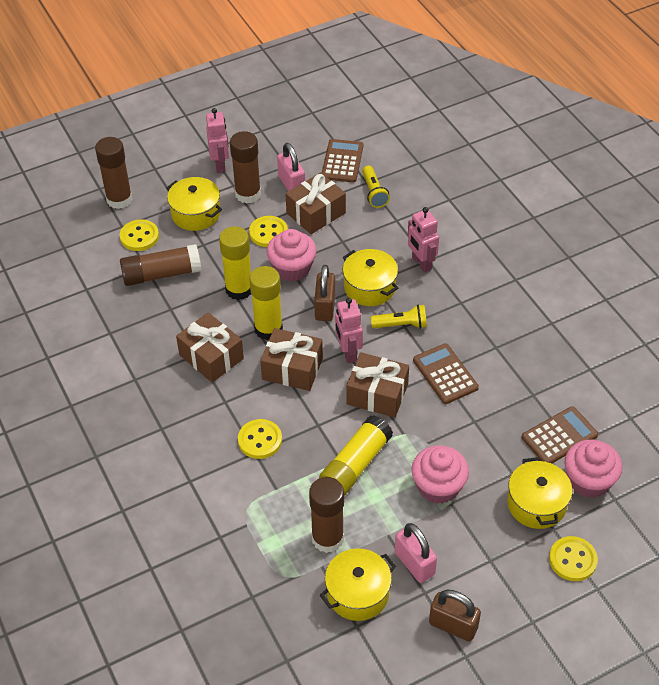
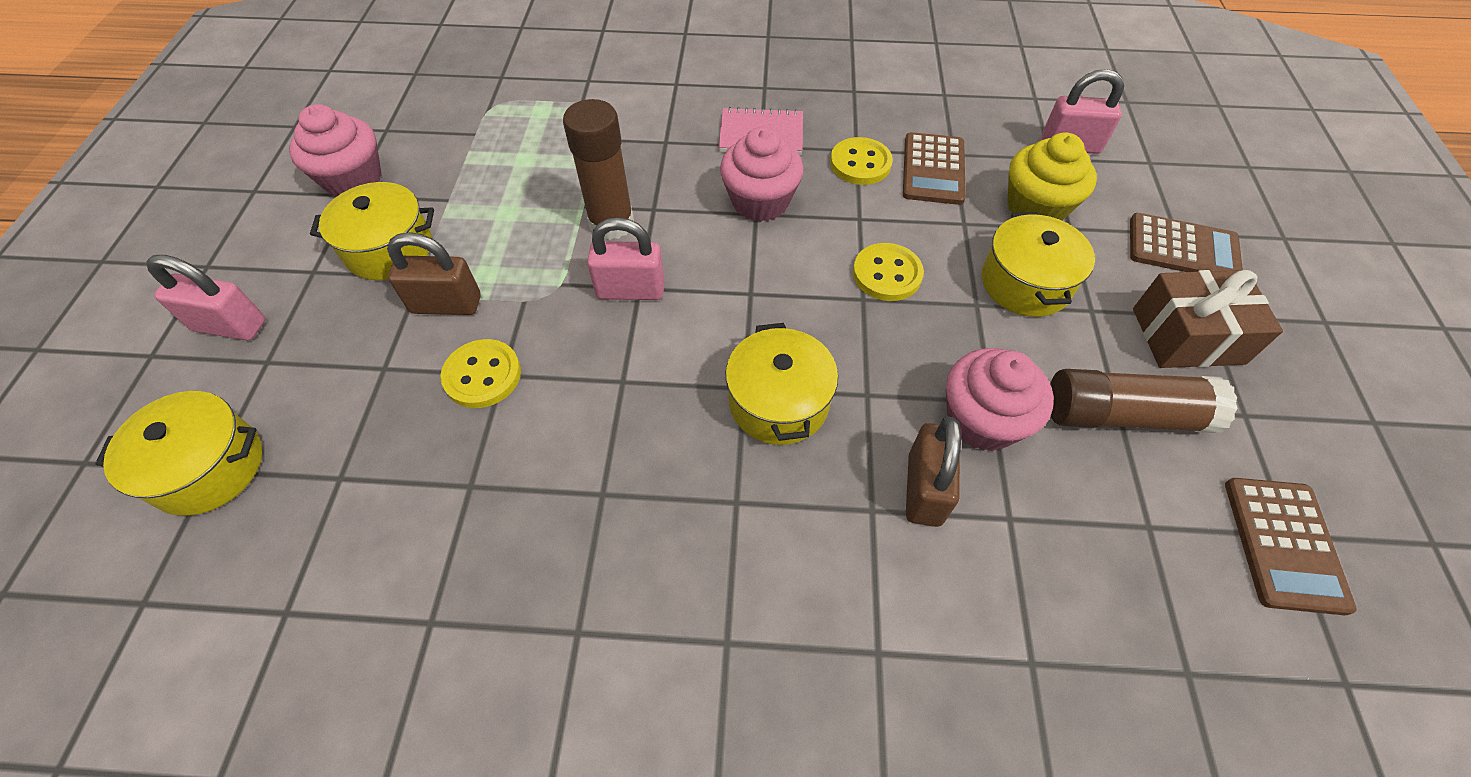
brown gift: 4 -> 1
brown glue stick: 4 -> 2
pink notebook: 0 -> 1
pink padlock: 2 -> 3
pink robot: 3 -> 0
yellow button: 4 -> 3
yellow cupcake: 0 -> 1
yellow flashlight: 2 -> 0
yellow glue stick: 3 -> 0

